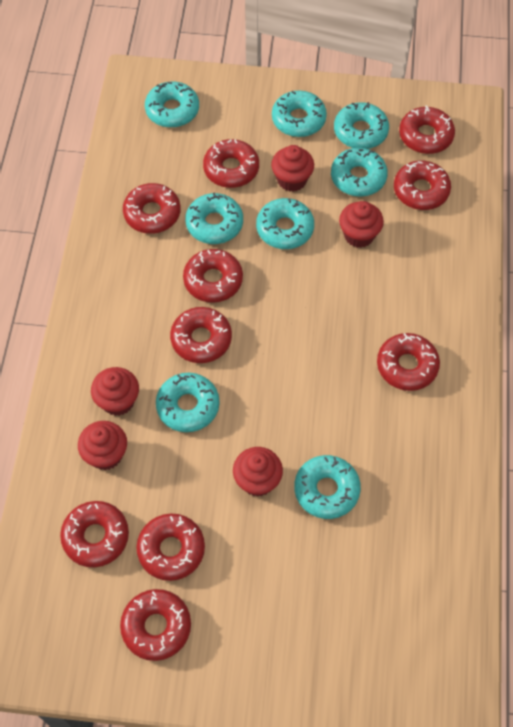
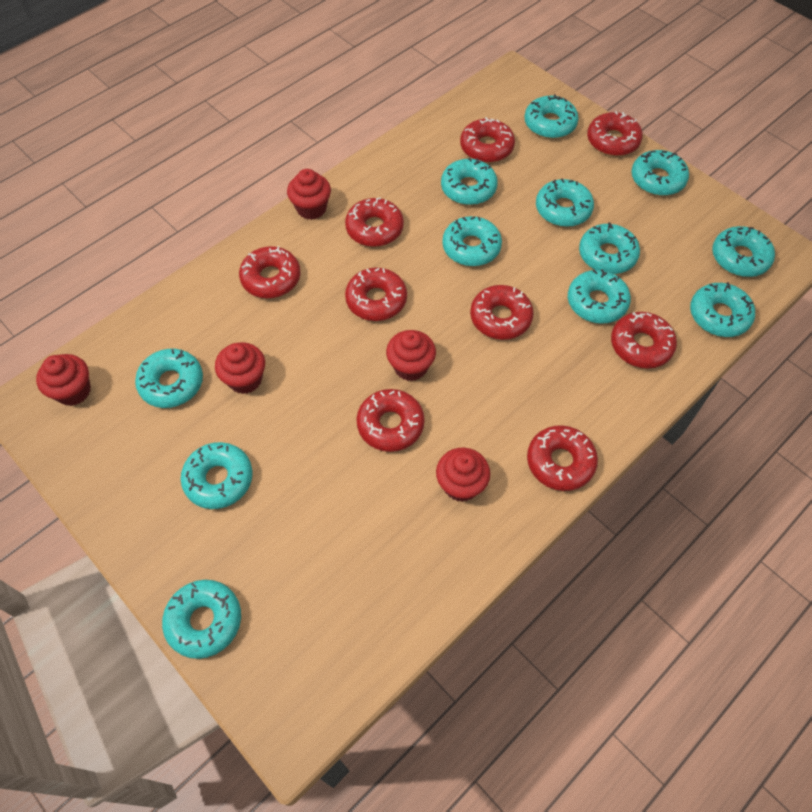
red donut: 10 -> 9
turquoise donut: 8 -> 12

